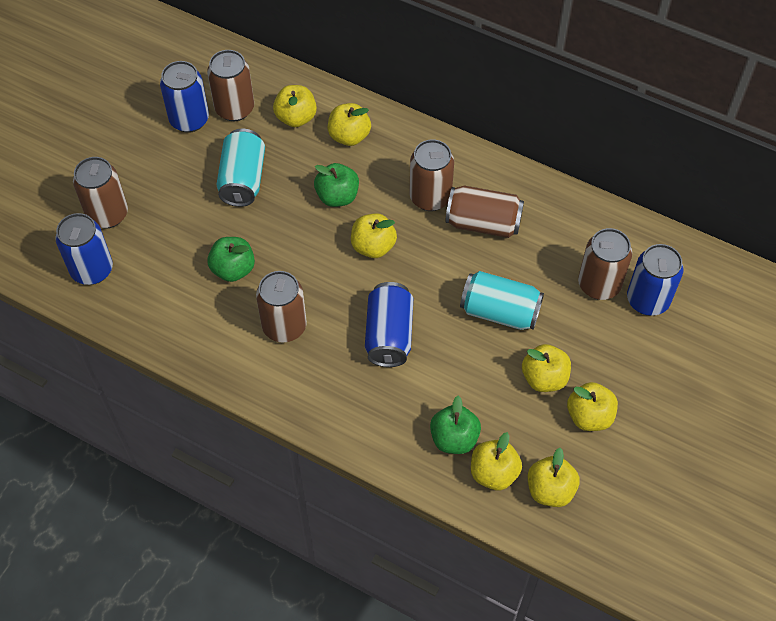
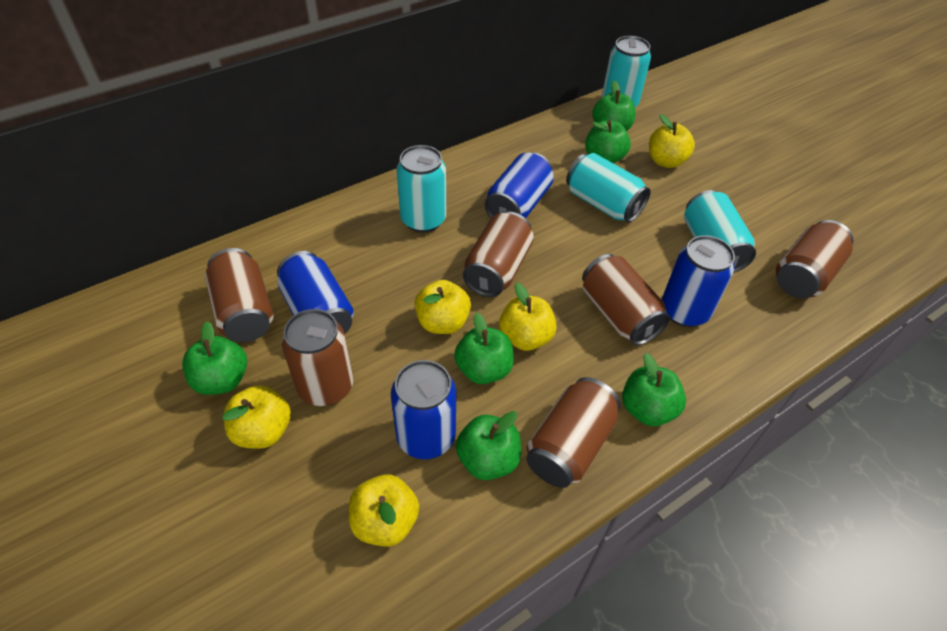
green apple: 3 -> 6
turquoise can: 2 -> 4
yellow apple: 7 -> 5

